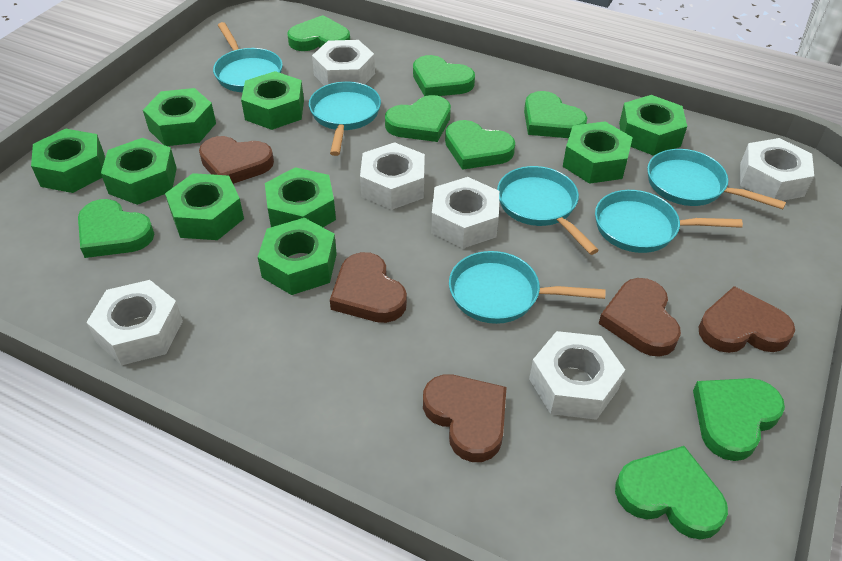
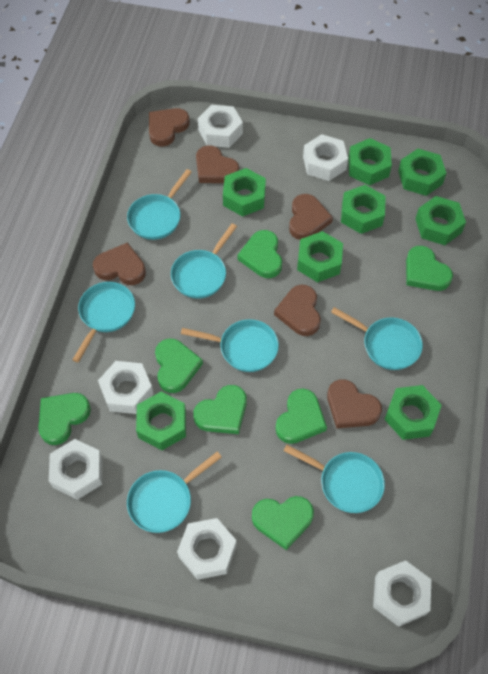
brown heart: 5 -> 6
green heart: 8 -> 7
green nut: 9 -> 8
turquoise pan: 6 -> 7

